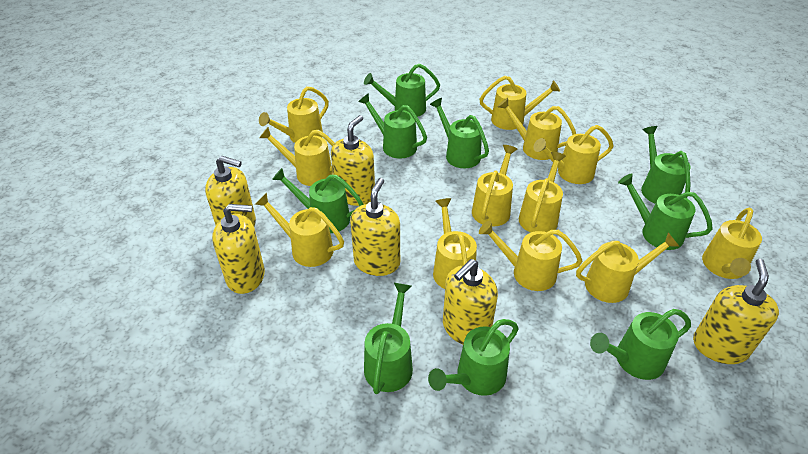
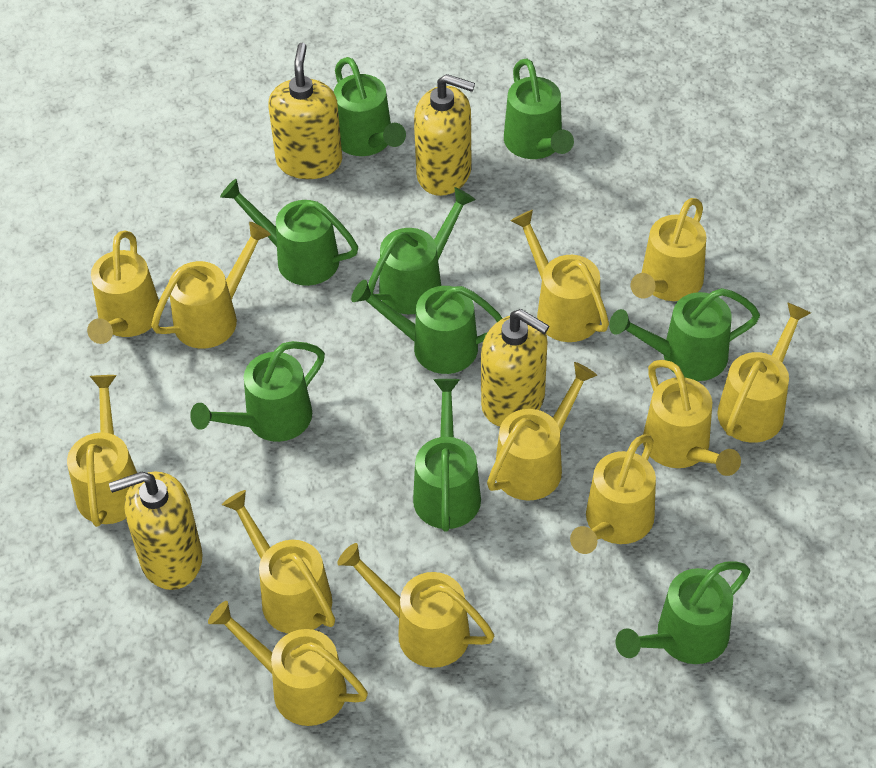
yellow soap dispenser: 6 -> 4

